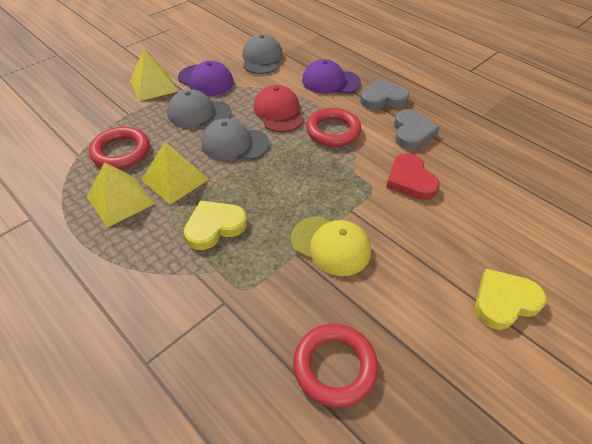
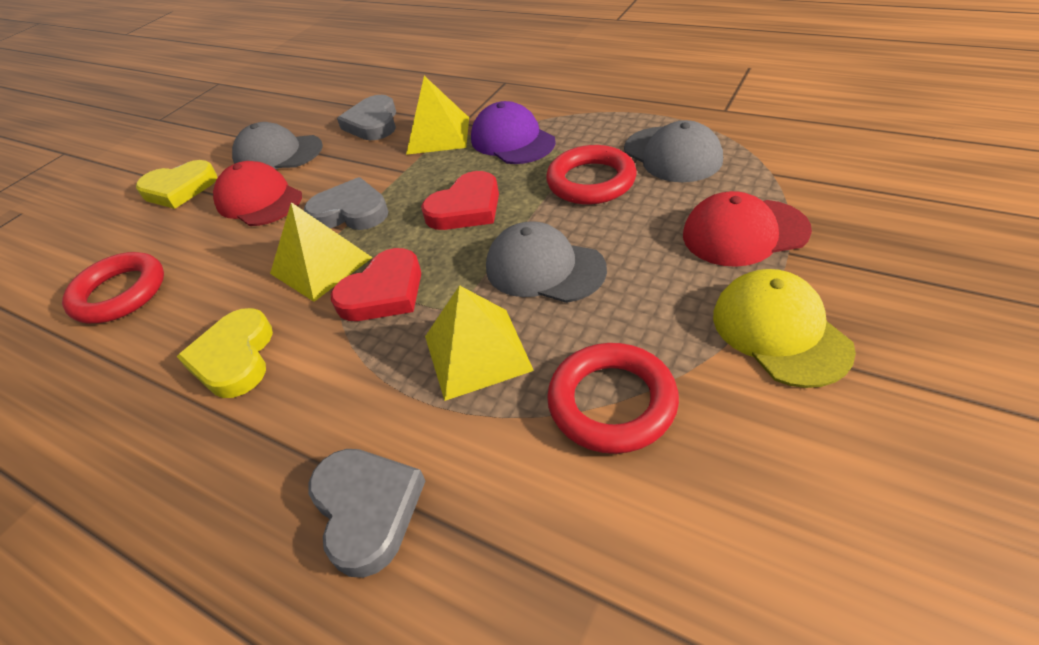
grey heart: 2 -> 3
purple cap: 2 -> 1
red cap: 1 -> 2
red heart: 1 -> 2

